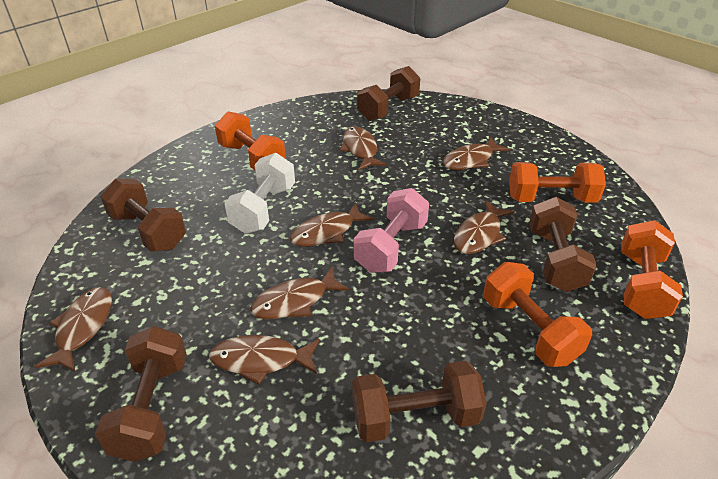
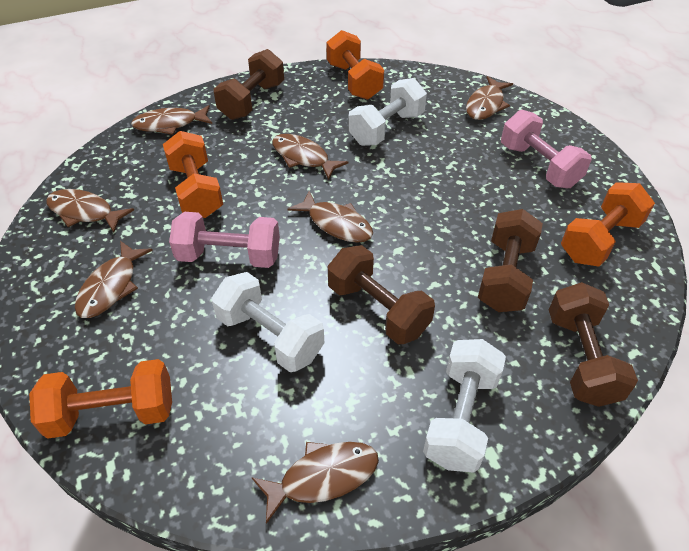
brown dumbbell: 5 -> 4
pink dumbbell: 1 -> 2
white dumbbell: 1 -> 3

